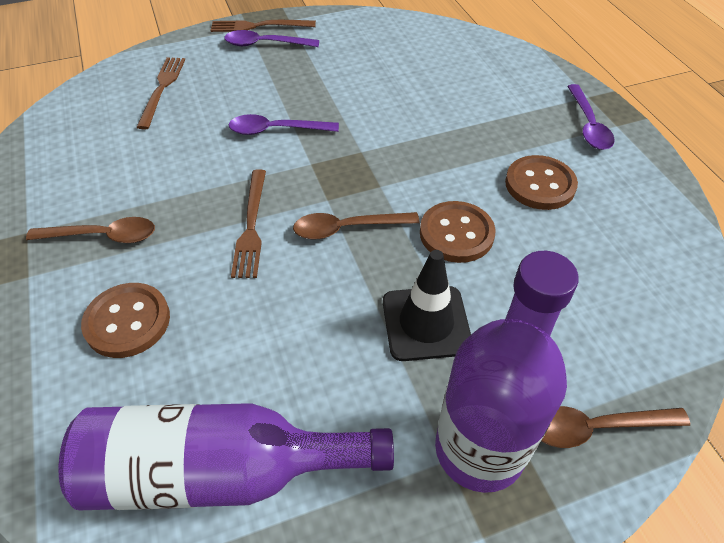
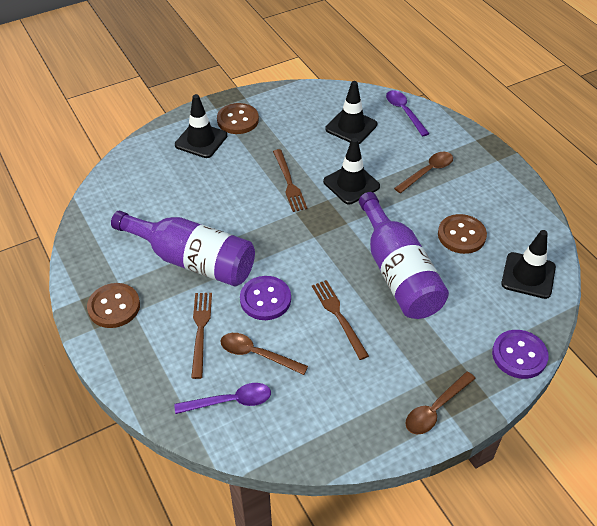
black traffic cone: 1 -> 4
purple button: 0 -> 2
purple spoon: 3 -> 2

